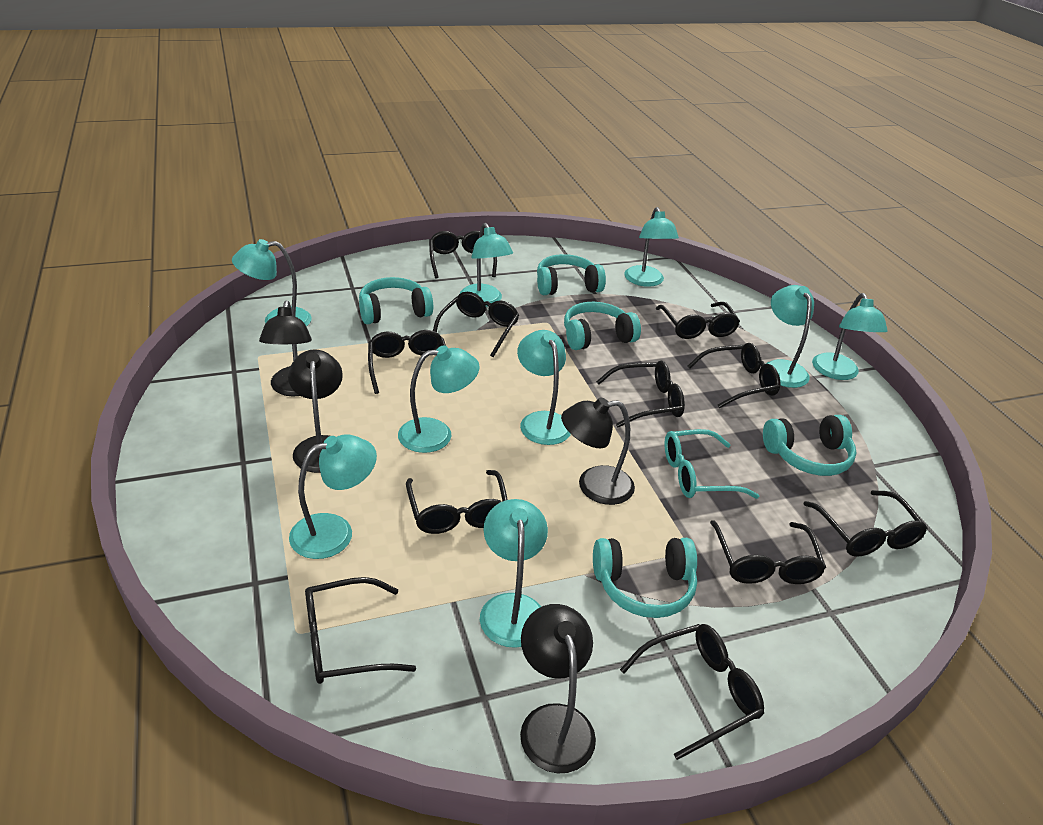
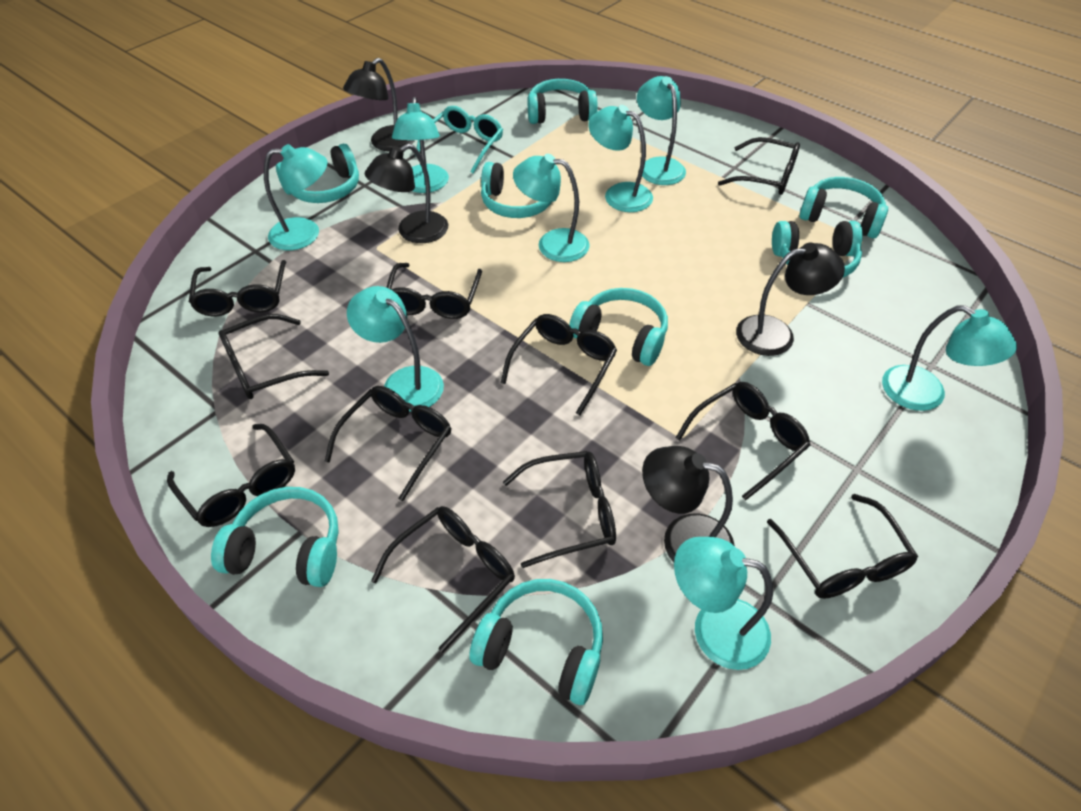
turquoise headphones: 5 -> 8
turquoise lamp: 9 -> 8

